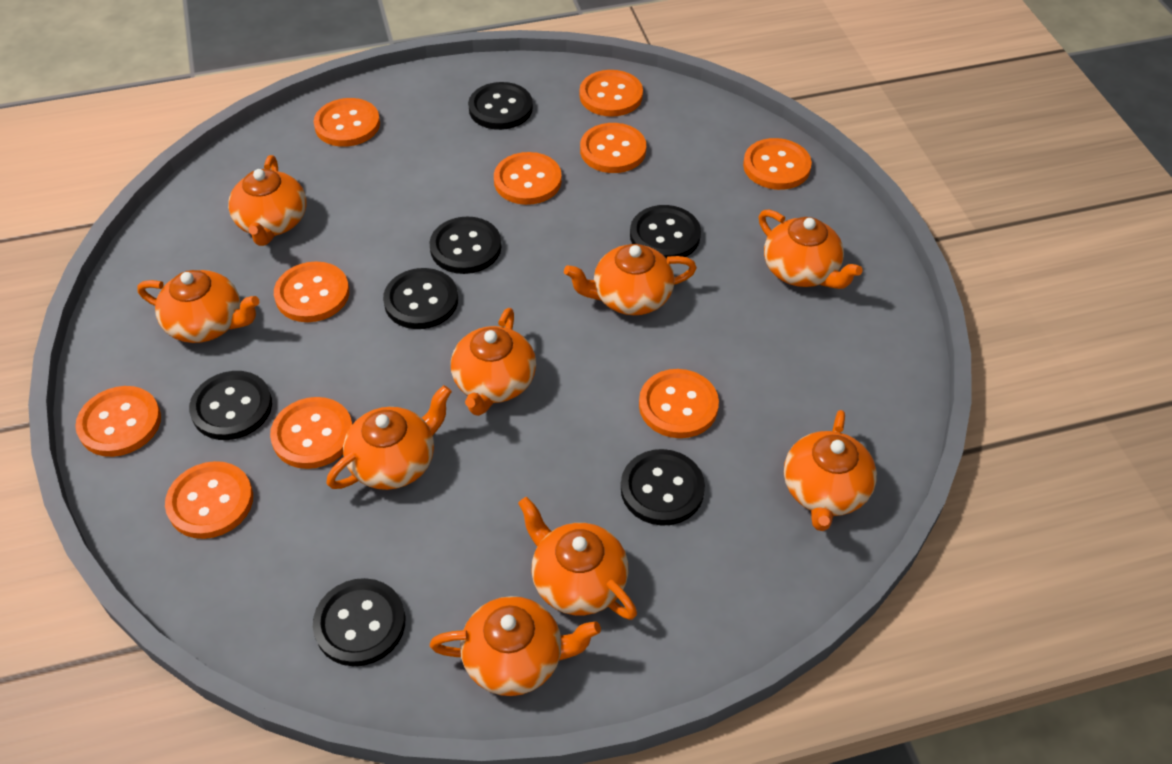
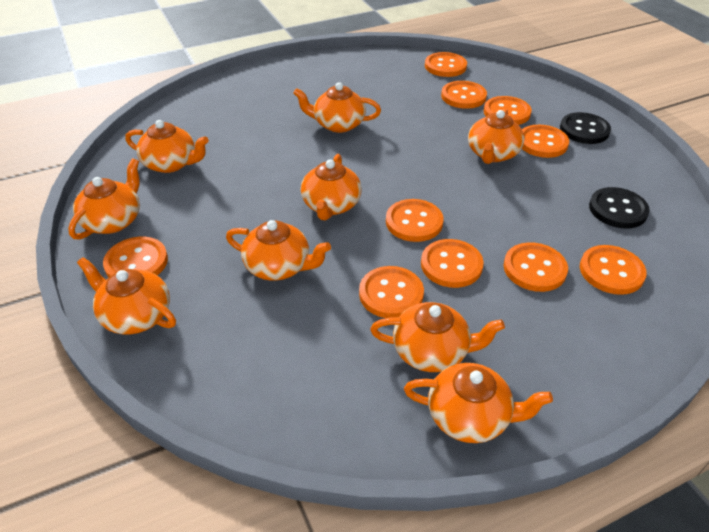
black button: 7 -> 2

